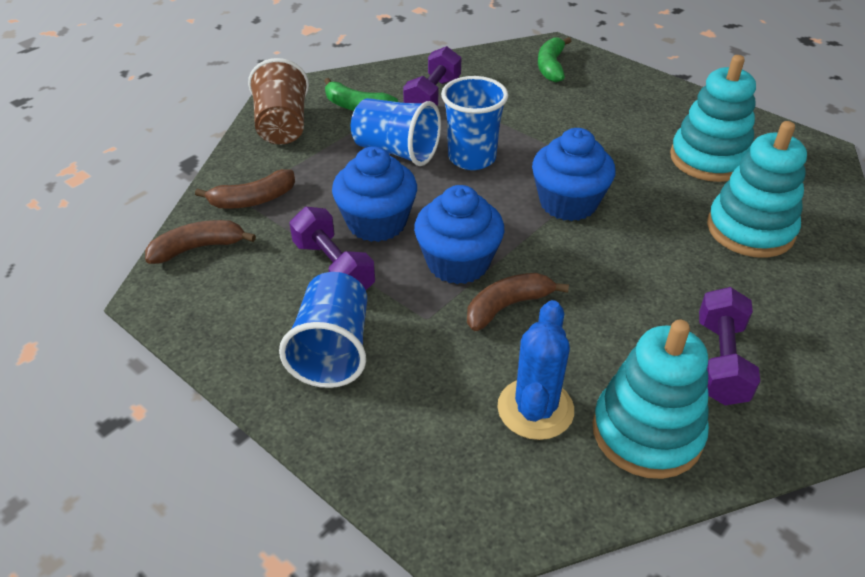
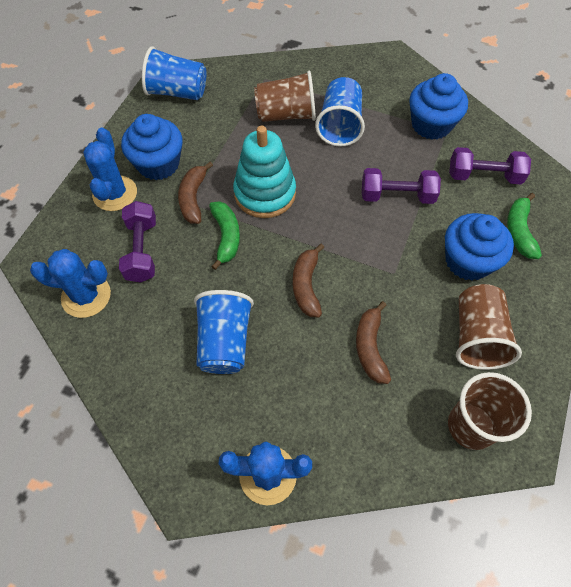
blue cactus: 1 -> 3
brown cup: 1 -> 3
turquoise stacking toy: 3 -> 1

